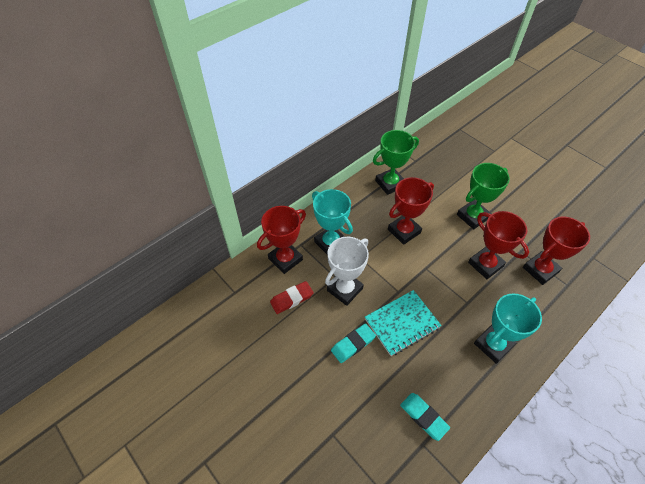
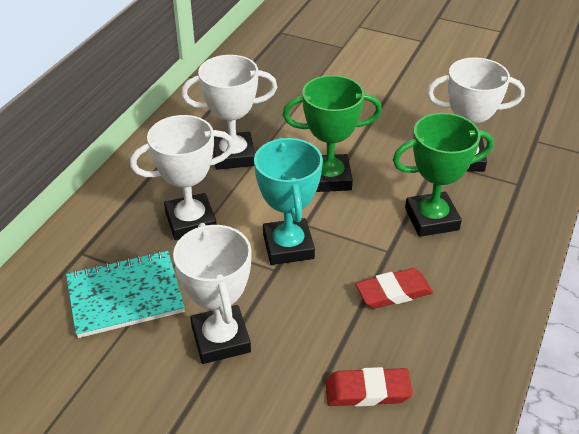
red eraser: 1 -> 2
red trophy: 4 -> 0
turquoise eraser: 2 -> 0
turquoise trophy: 2 -> 1
white trophy: 1 -> 4

